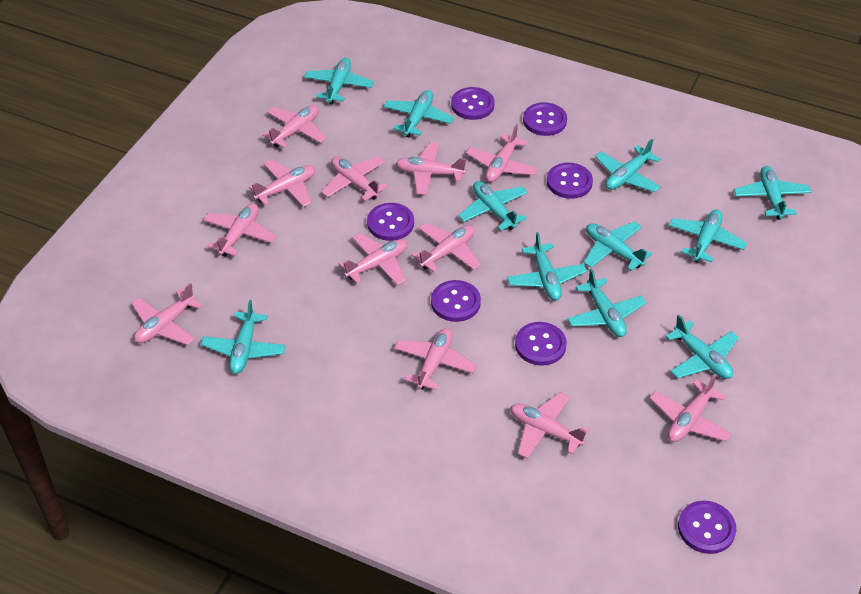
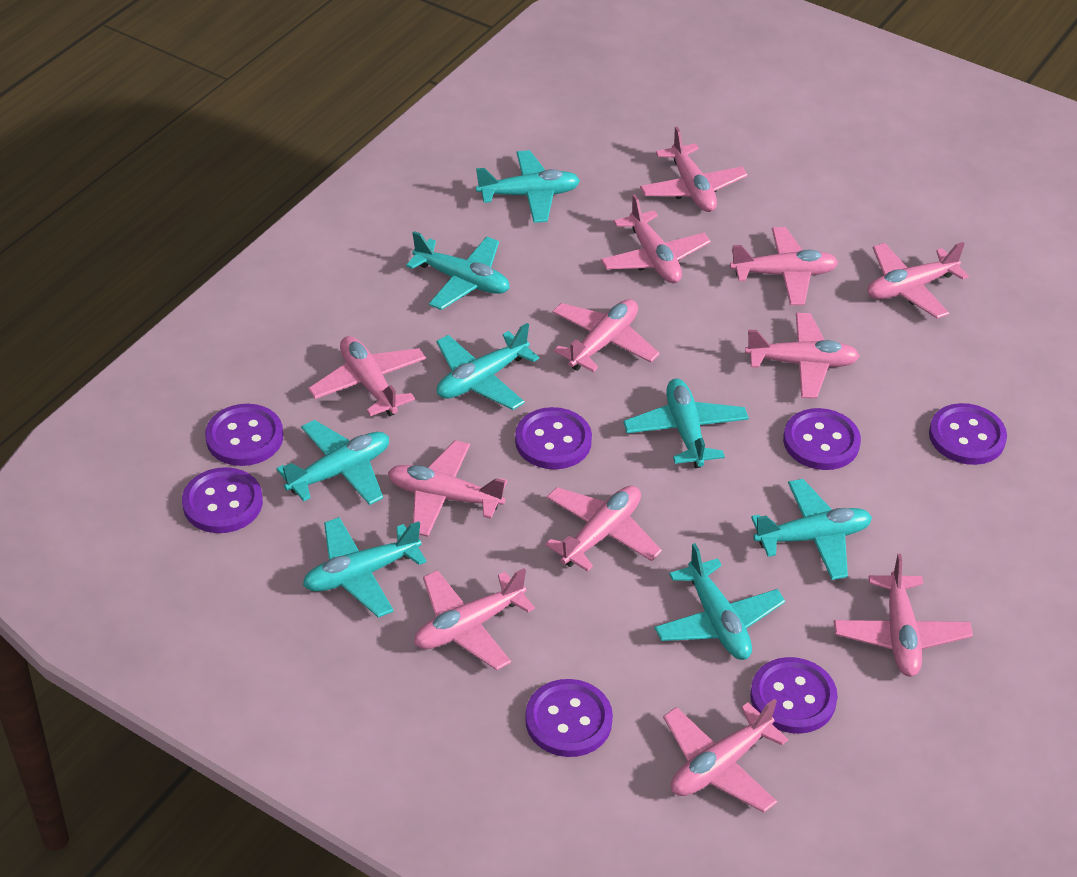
turquoise plane: 11 -> 8

